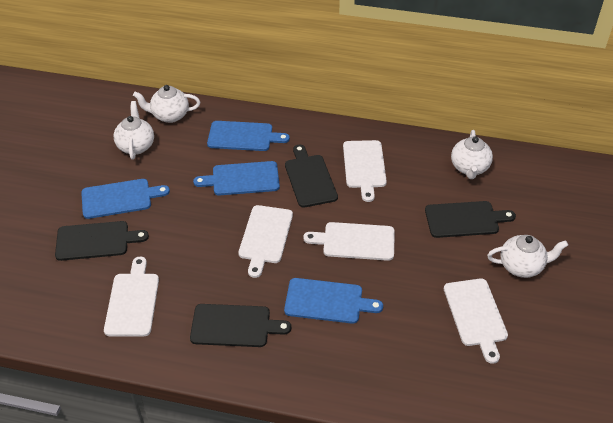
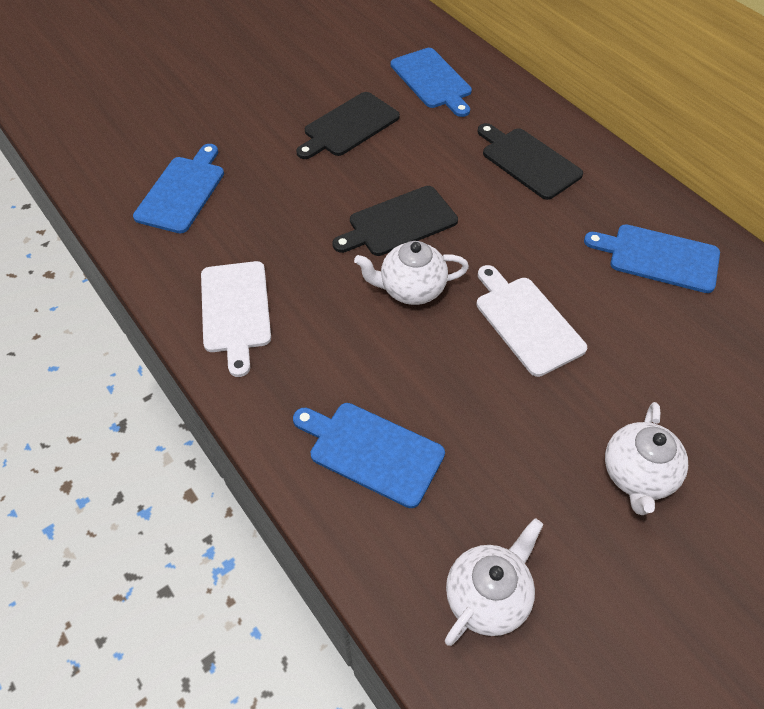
black cutting board: 4 -> 3
white cutting board: 5 -> 2
white teapot: 4 -> 3

